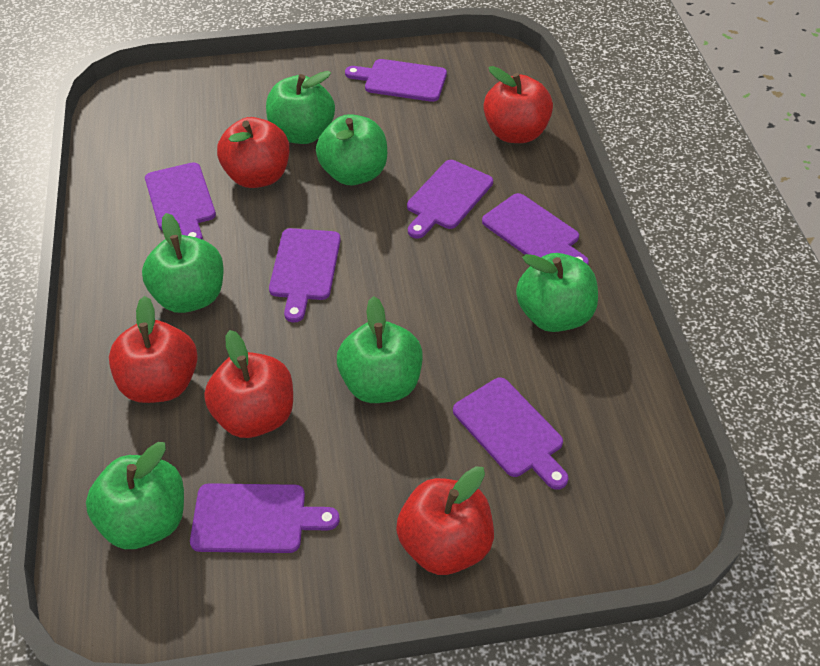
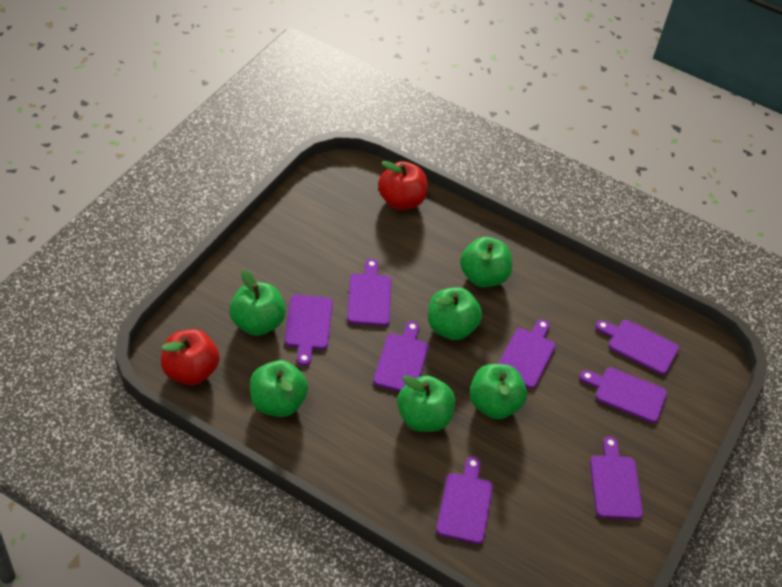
purple cutting board: 7 -> 8
red apple: 5 -> 2

